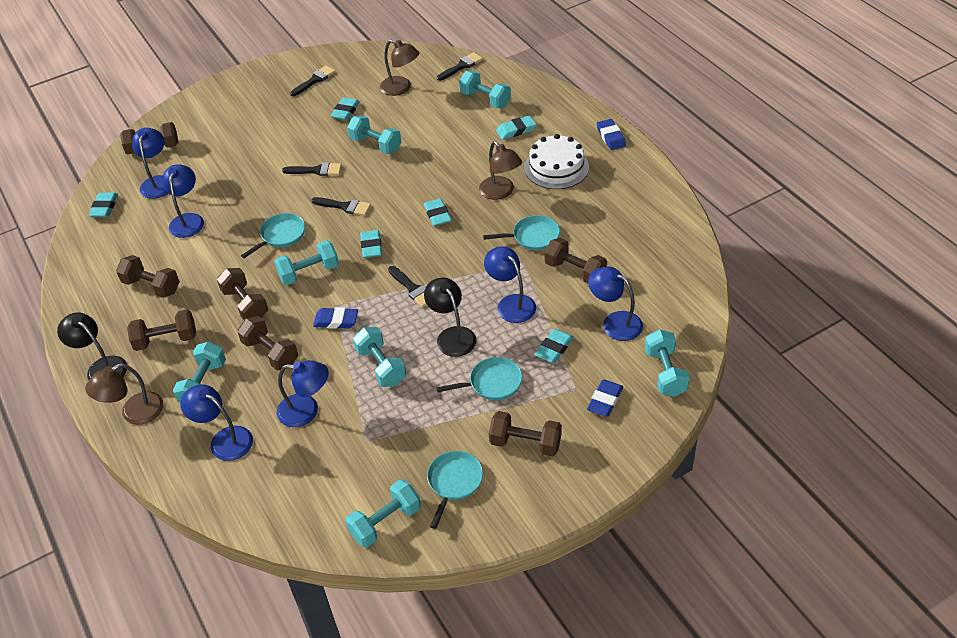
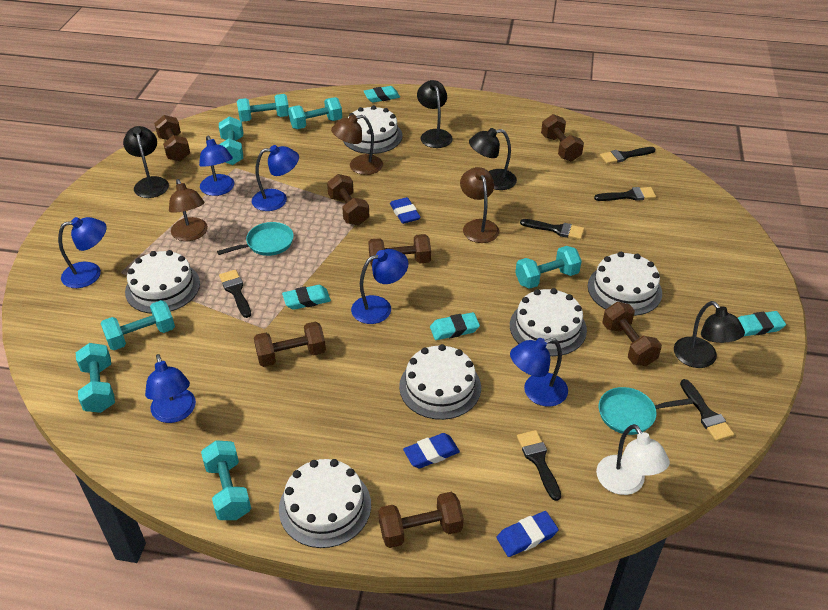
black brush: 5 -> 6
black lamp: 2 -> 4
turquoise eraser: 6 -> 4
turquoise pan: 4 -> 2
white cake: 1 -> 6
white lamp: 0 -> 1

